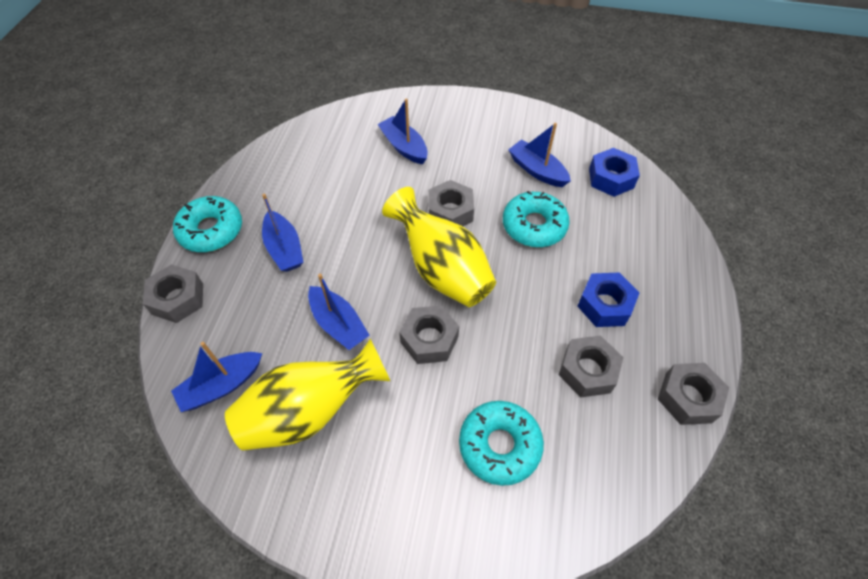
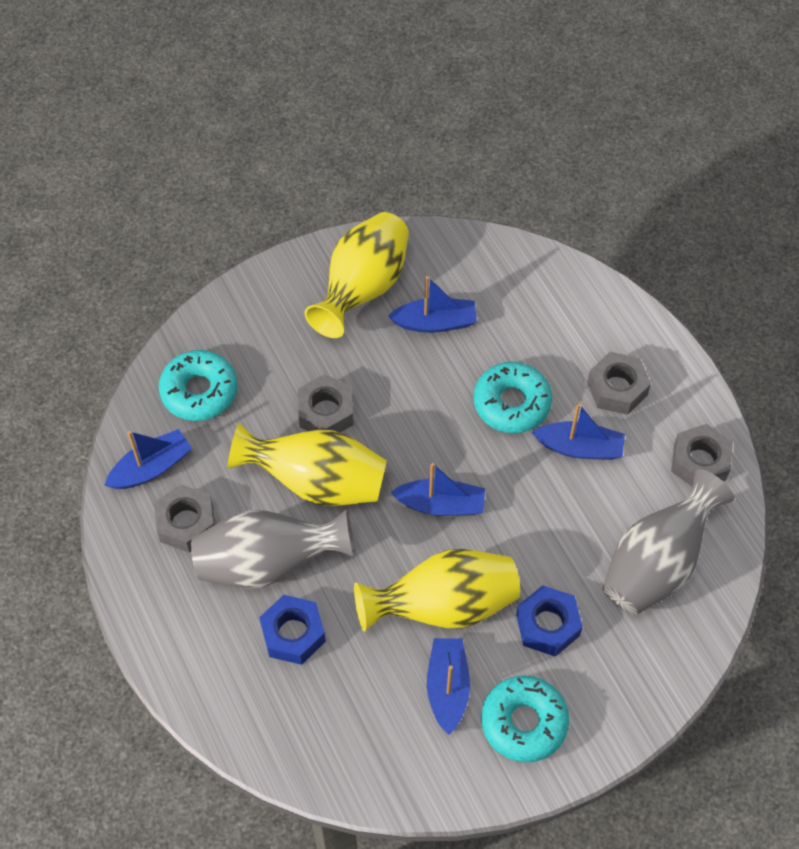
grey nut: 5 -> 4
grey vase: 0 -> 2
yellow vase: 2 -> 3

